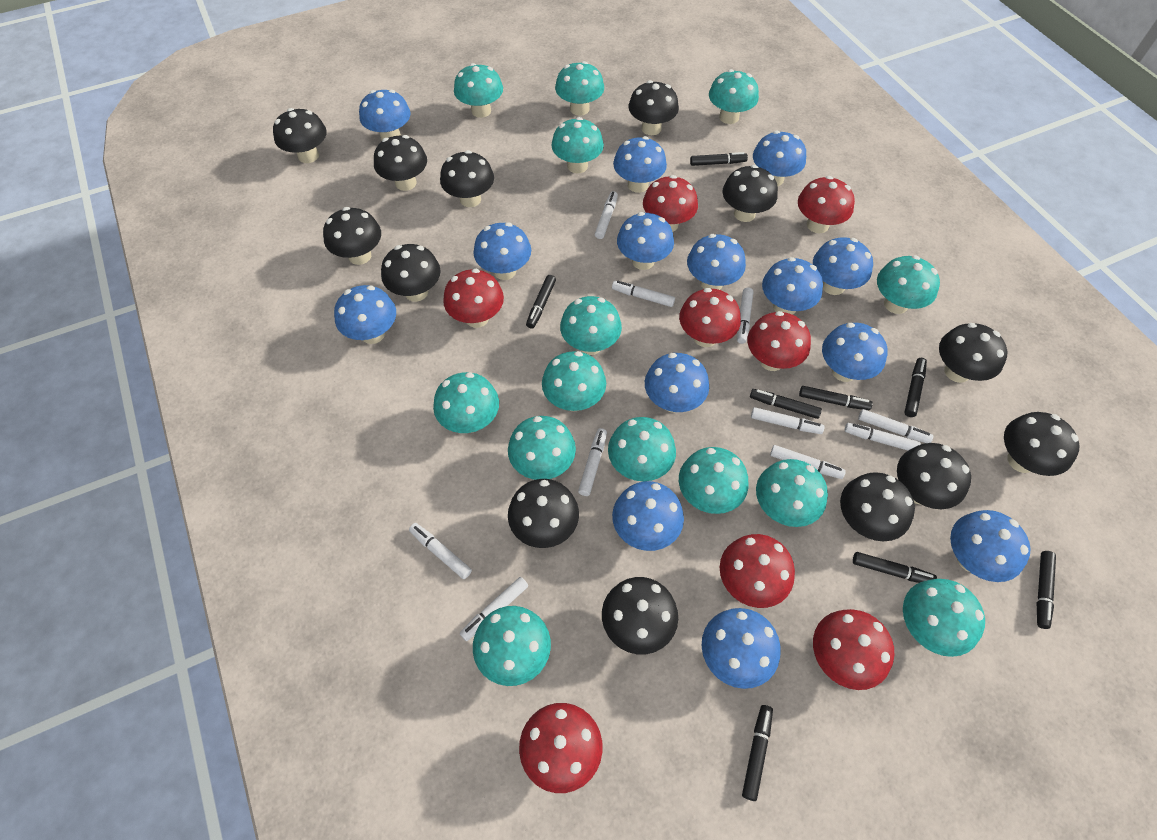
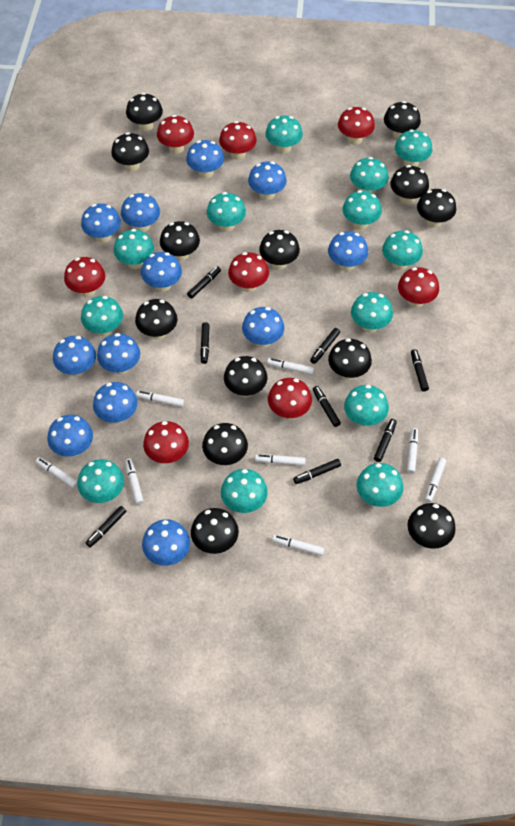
blue mushroom: 14 -> 12
turquoise mushroom: 14 -> 13
white marker: 10 -> 8

